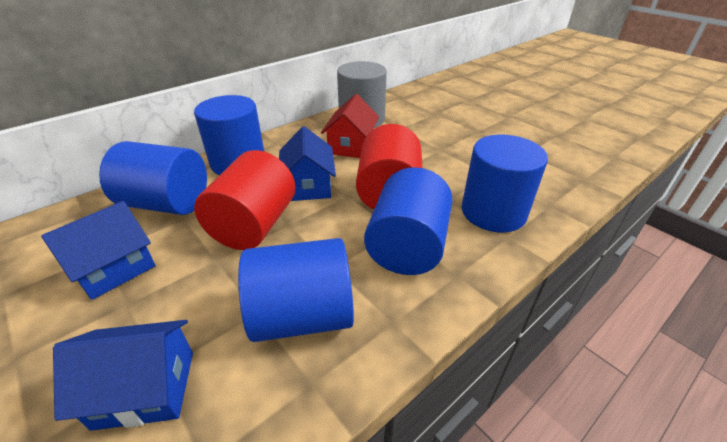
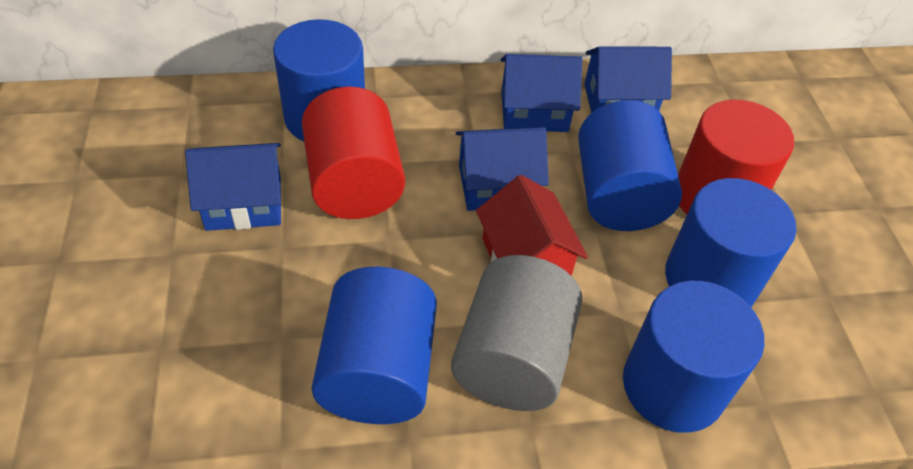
blue house: 3 -> 4

